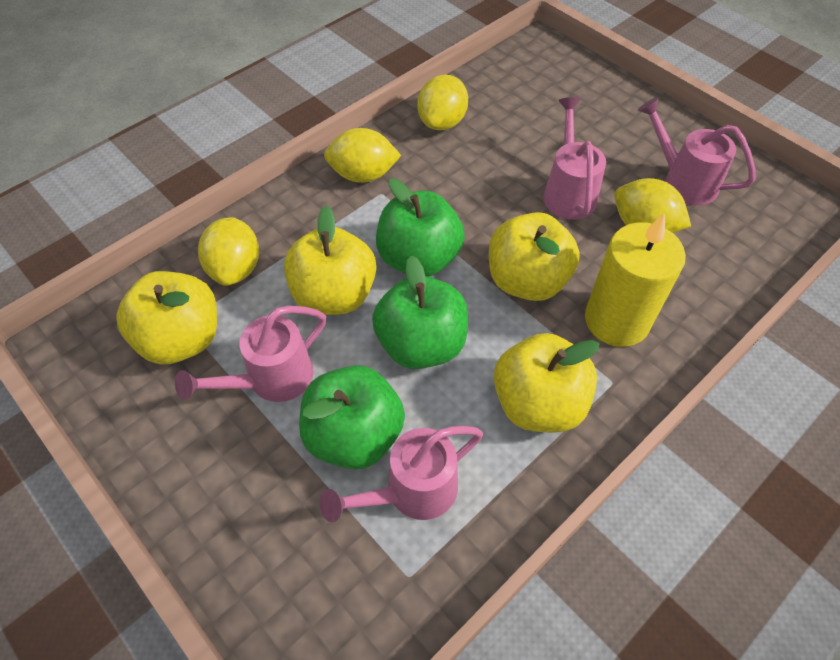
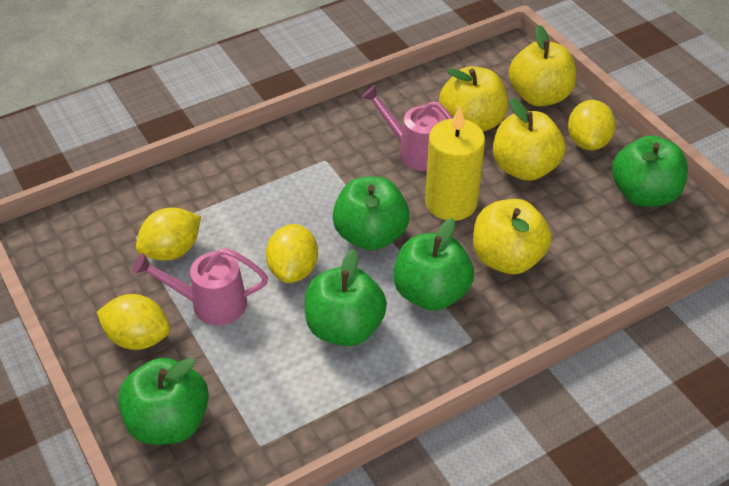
green apple: 3 -> 5
pink watering can: 4 -> 2

